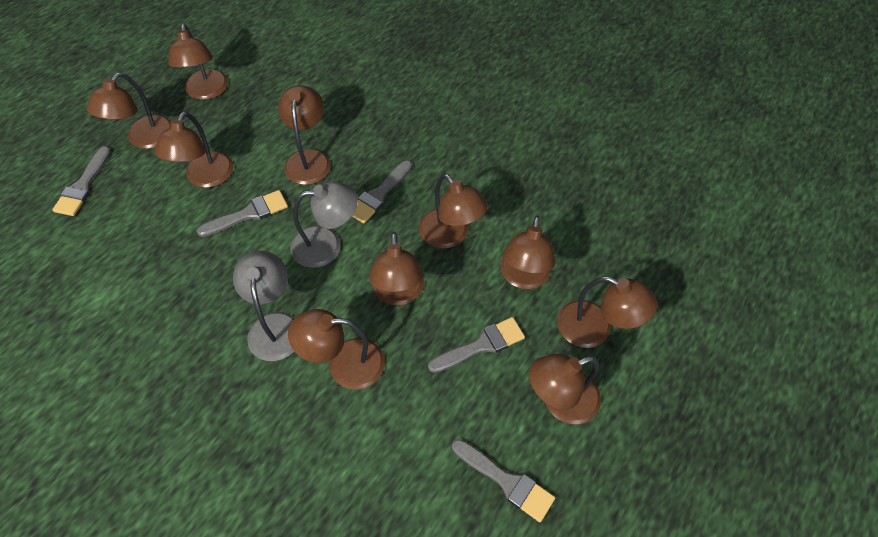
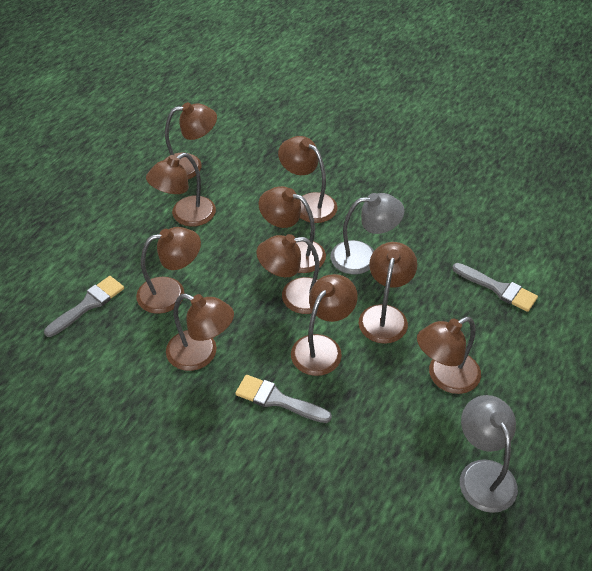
grey brush: 5 -> 3

